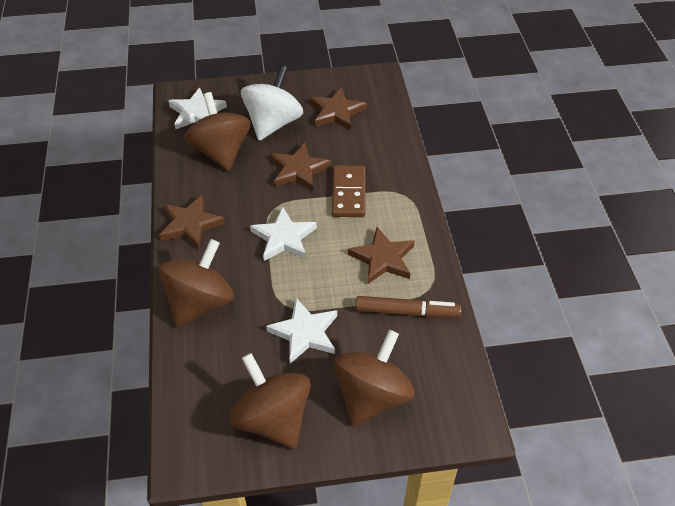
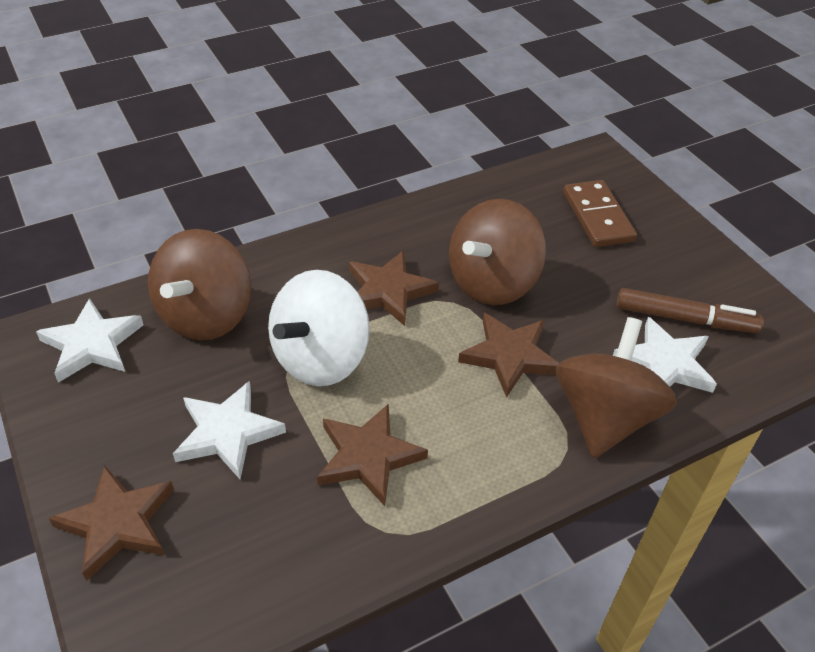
brown spinning top: 4 -> 3

